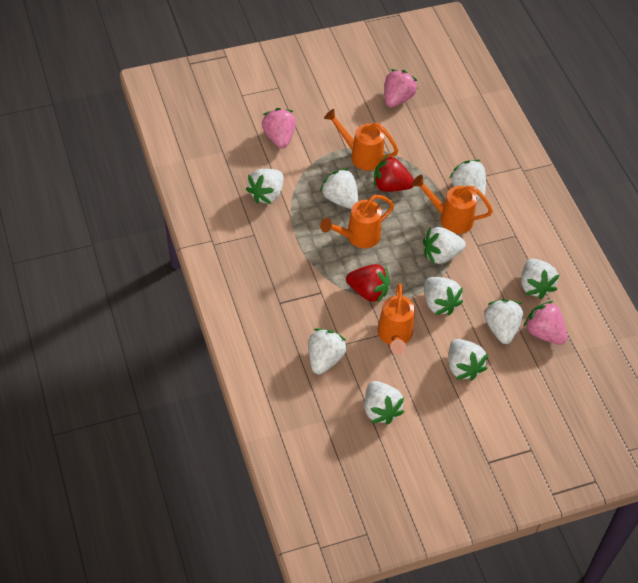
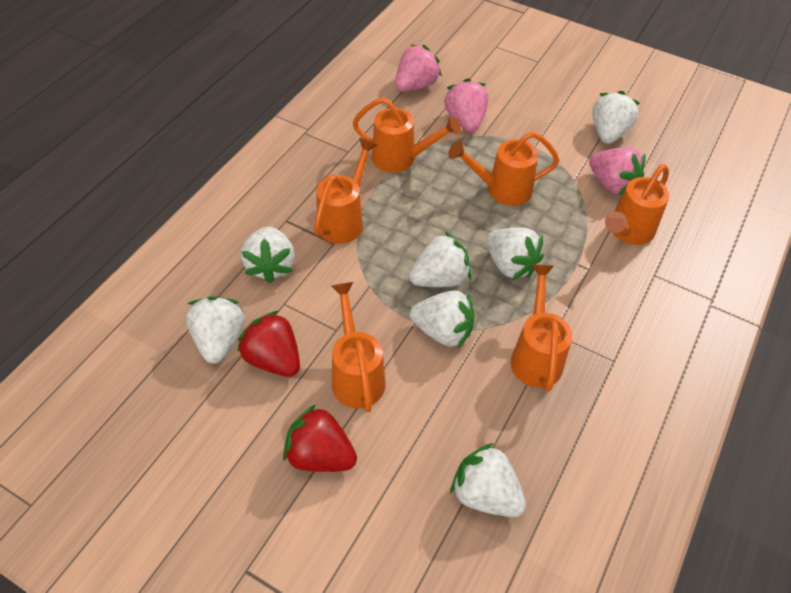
orange watering can: 4 -> 6
white strawberry: 10 -> 7

